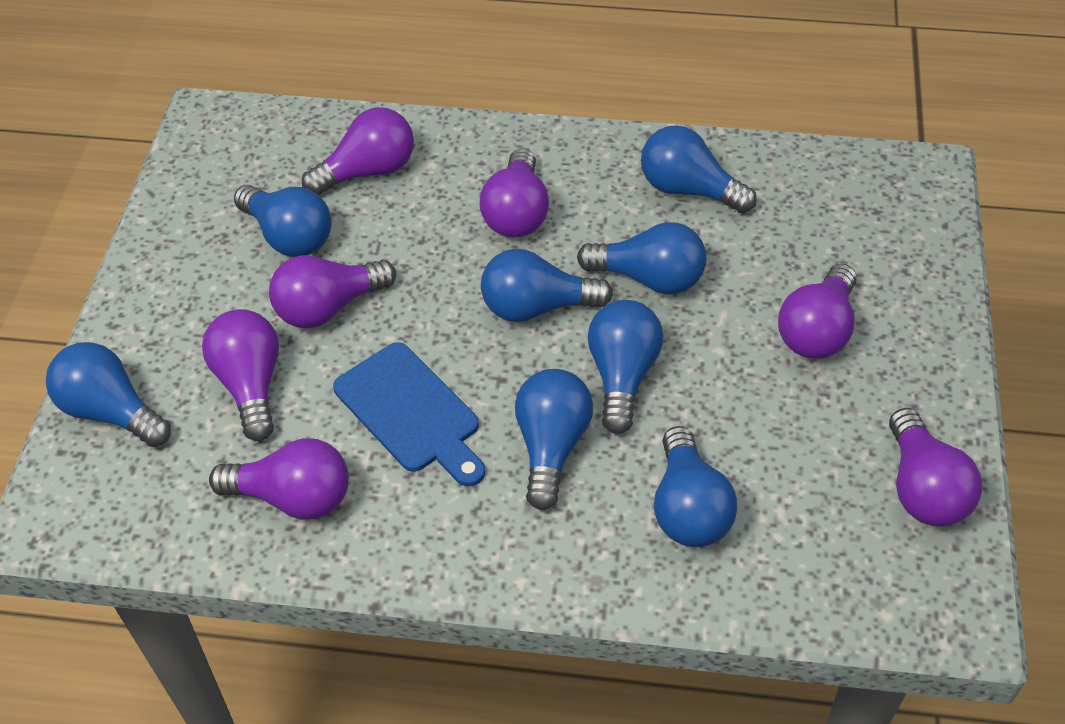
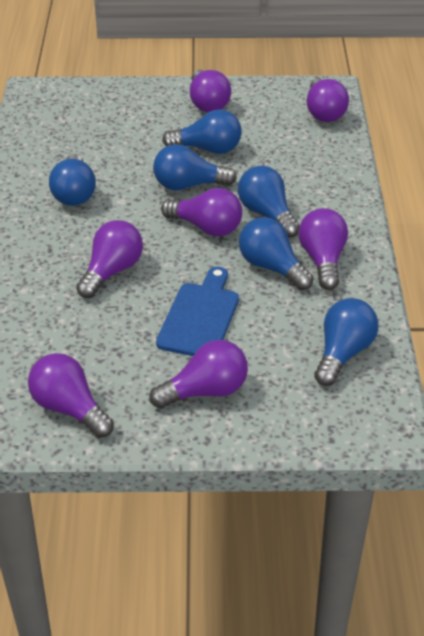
blue light bulb: 8 -> 6

